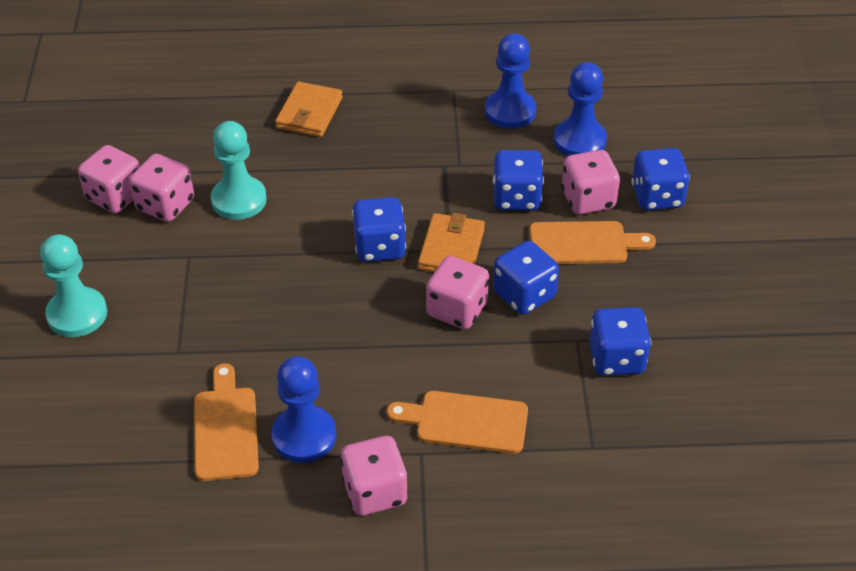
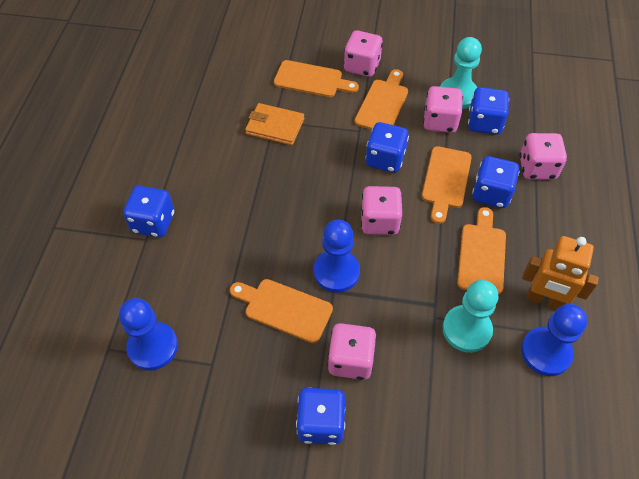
orange cutting board: 3 -> 5
orange robot: 0 -> 1
orange wallet: 2 -> 1

